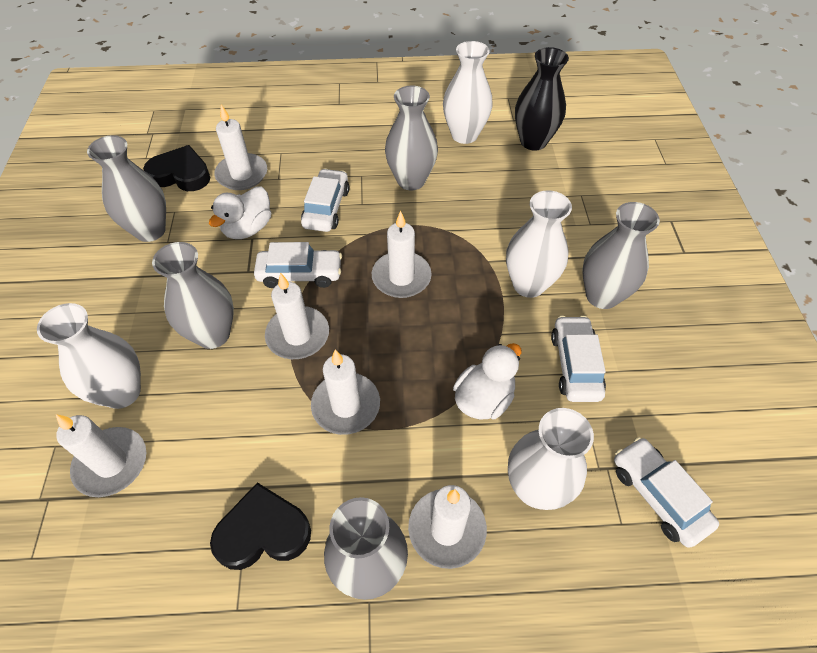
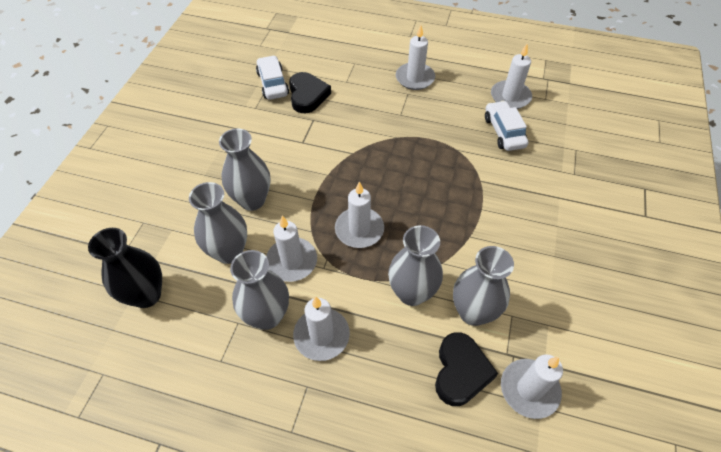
white car: 4 -> 2
white duck: 2 -> 0
white vase: 4 -> 0

